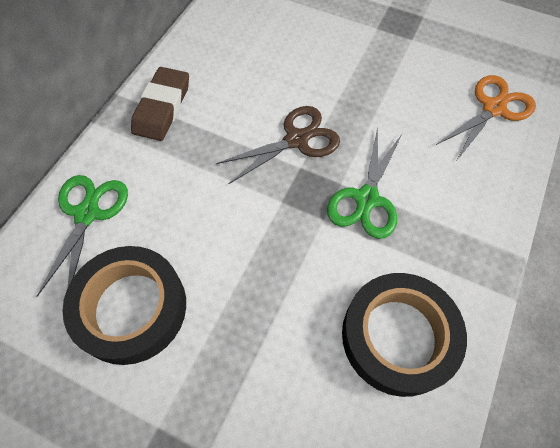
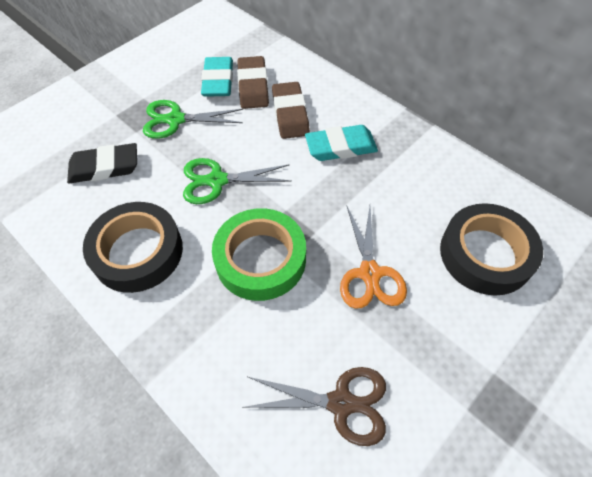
black eraser: 0 -> 1
brown eraser: 1 -> 2
green tape: 0 -> 1
turquoise eraser: 0 -> 2

